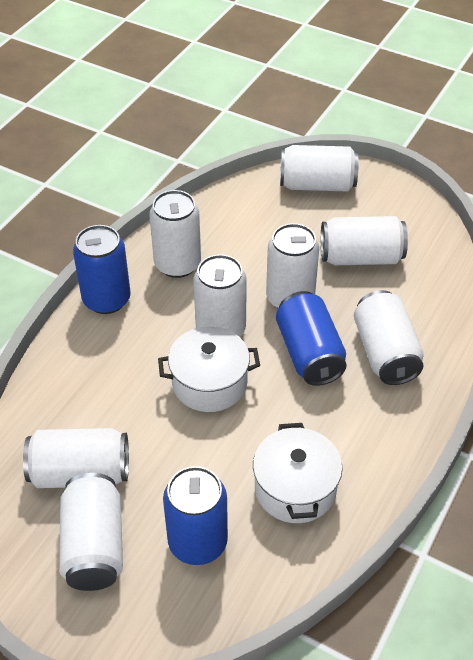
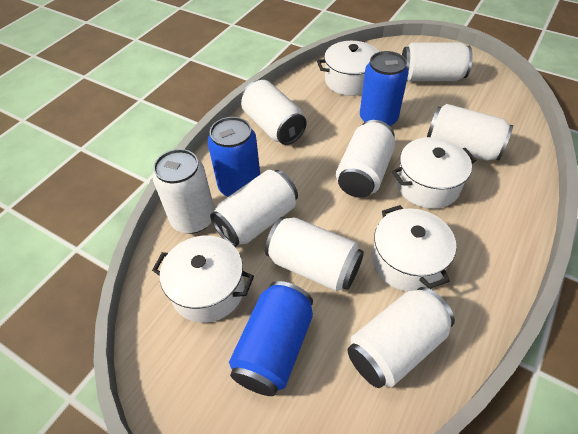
white pot: 2 -> 4

